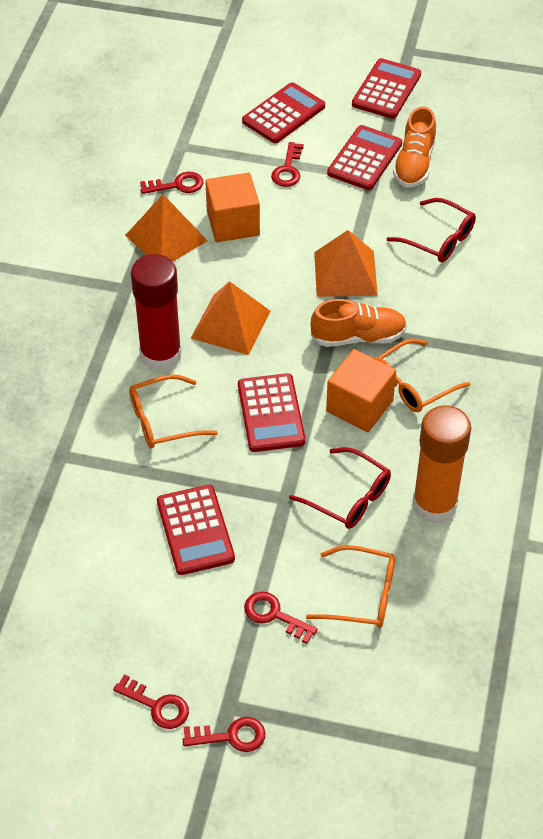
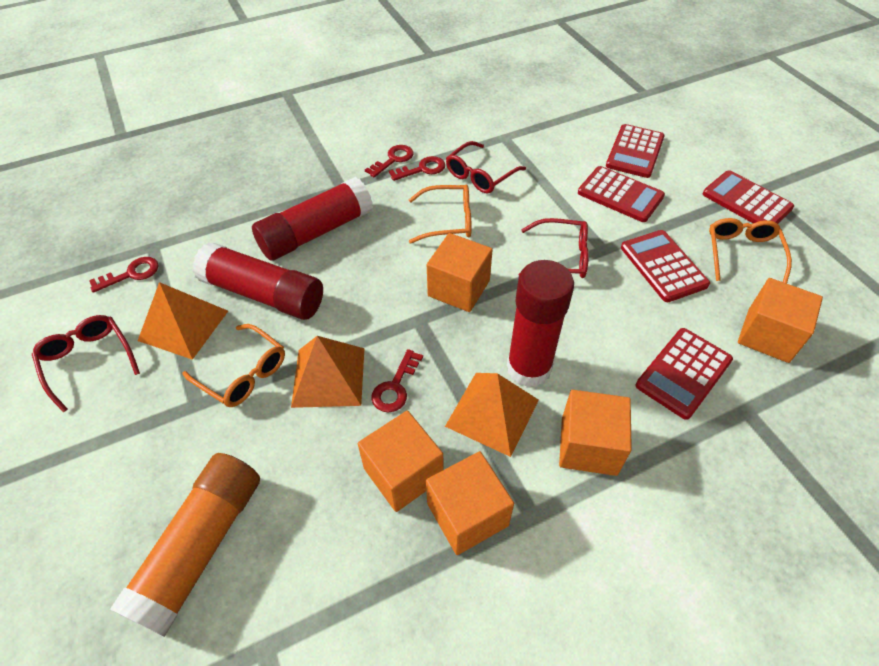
orange cube: 2 -> 5
orange shoe: 2 -> 0
red glasses: 2 -> 3
red glue stick: 1 -> 3
red key: 5 -> 4

